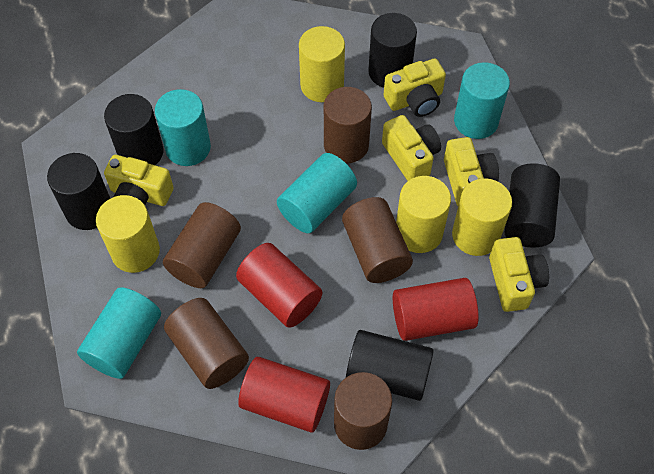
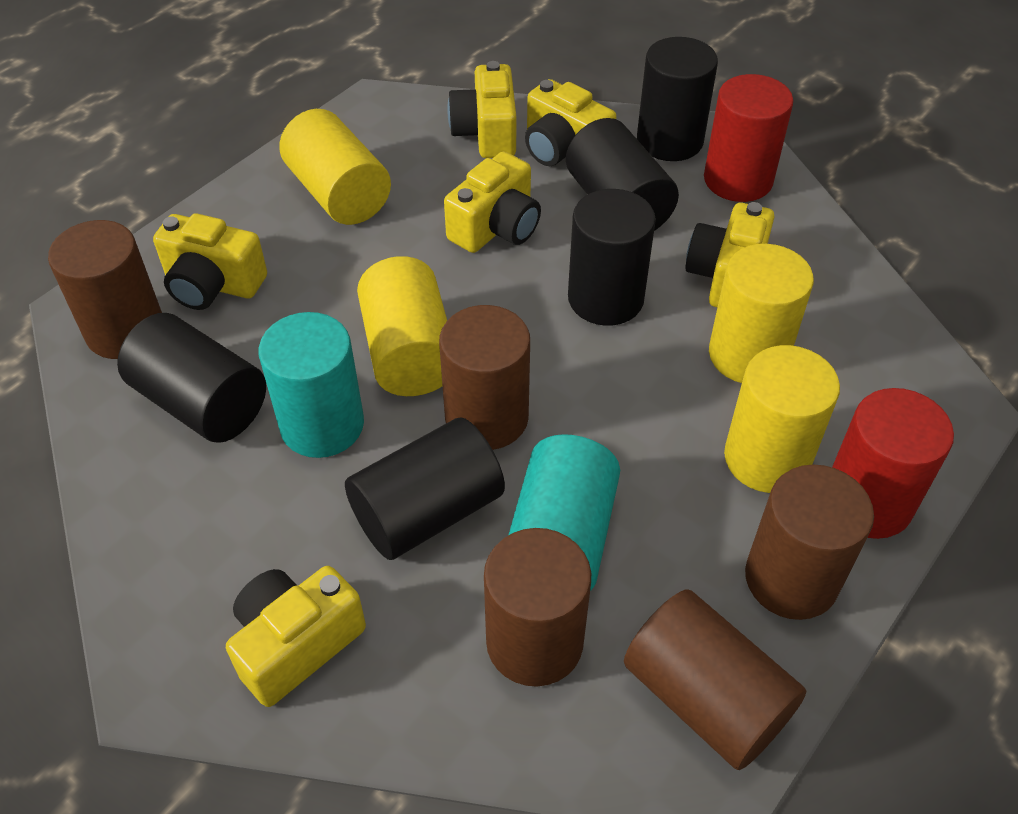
red cylinder: 3 -> 2
turquoise cylinder: 4 -> 2
yellow camera: 5 -> 6

